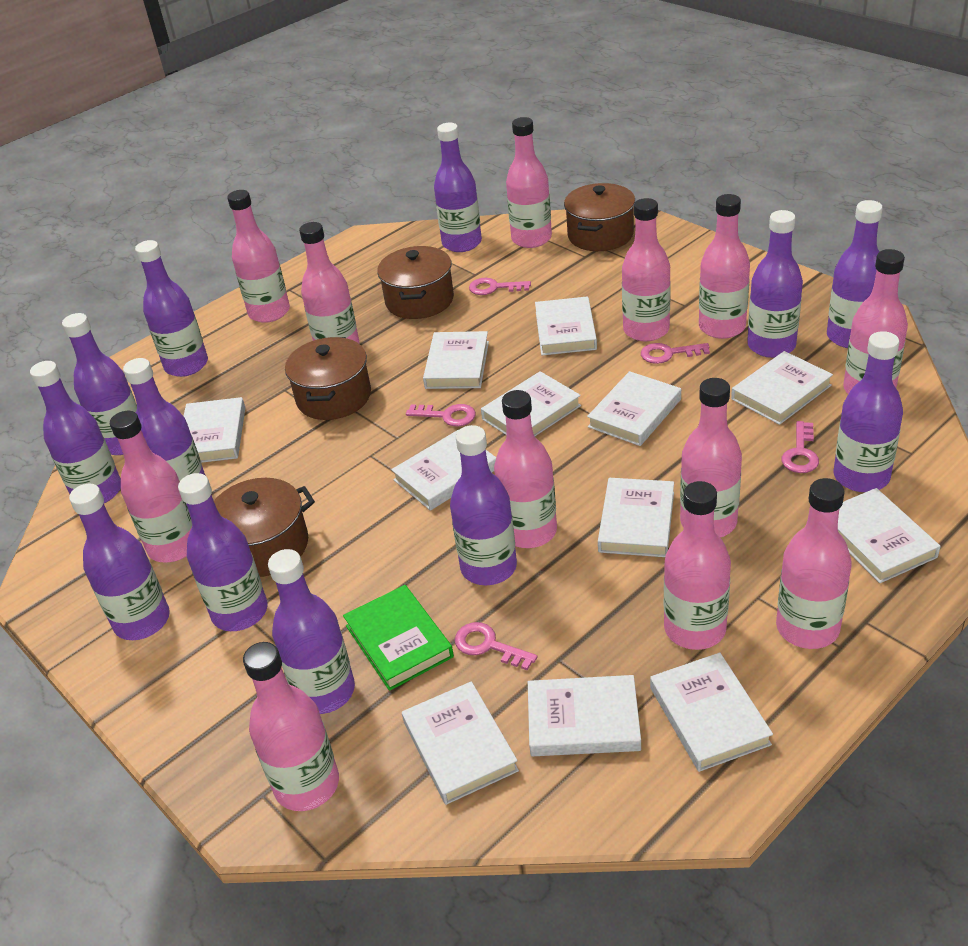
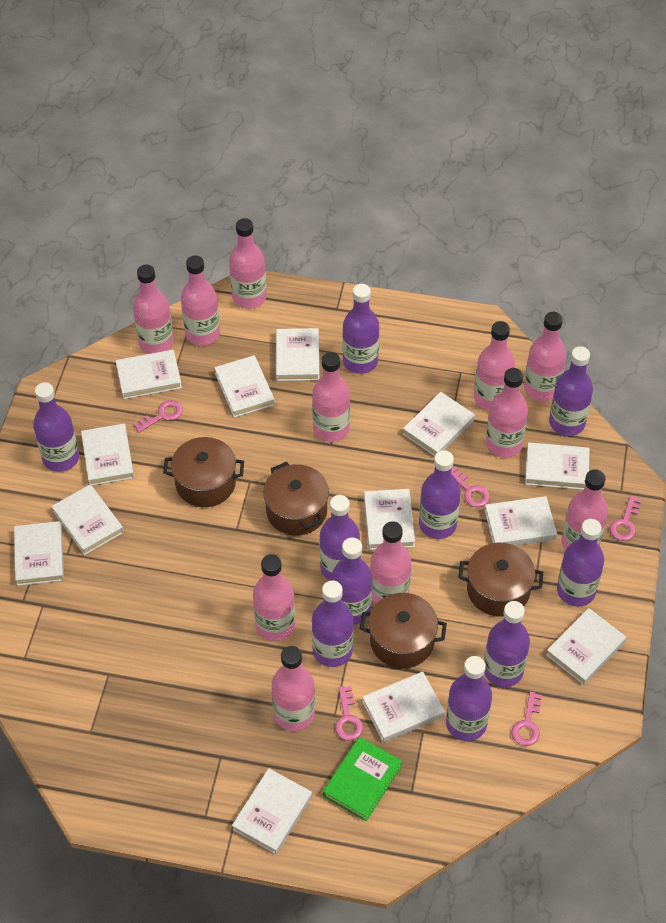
pink bottle: 12 -> 11
purple bottle: 12 -> 10
white book: 12 -> 13

